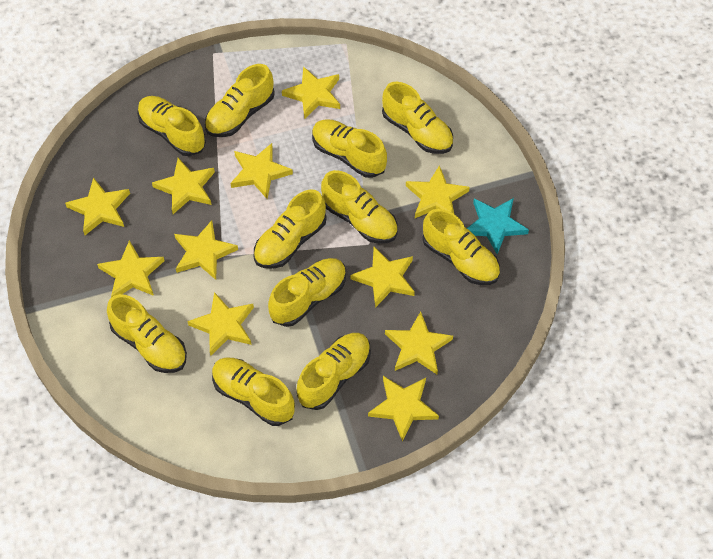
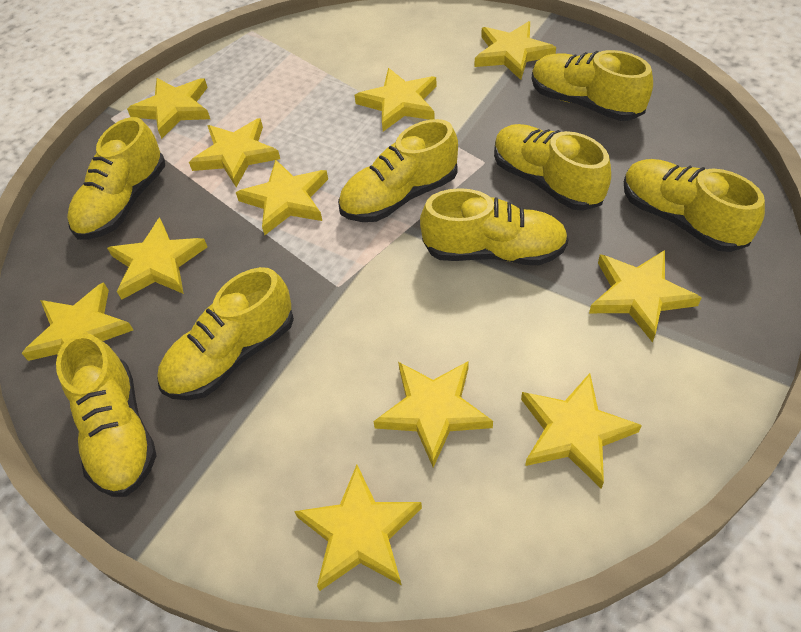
turquoise star: 1 -> 0
yellow shoe: 11 -> 8

